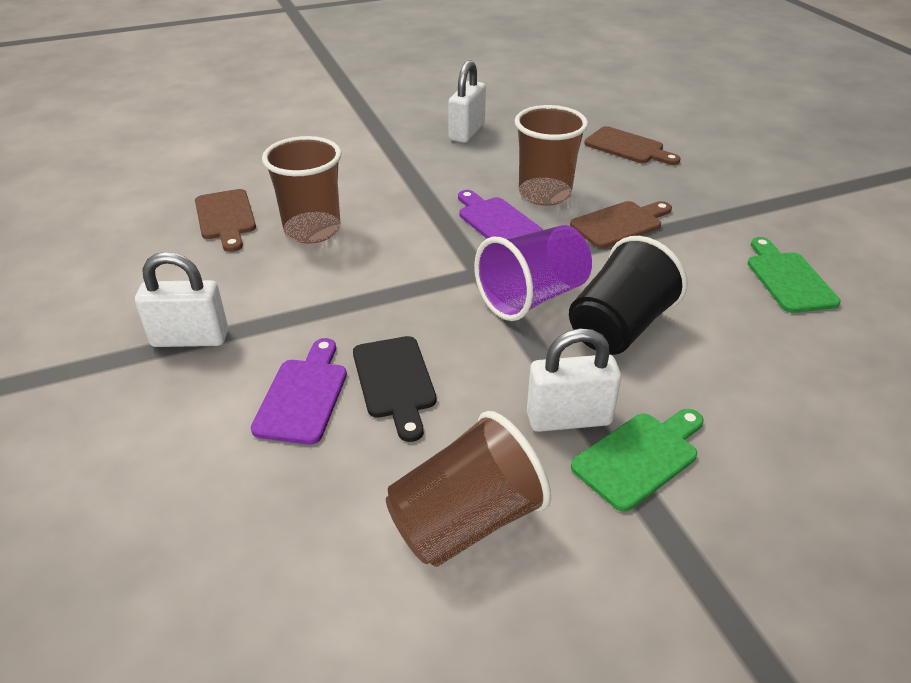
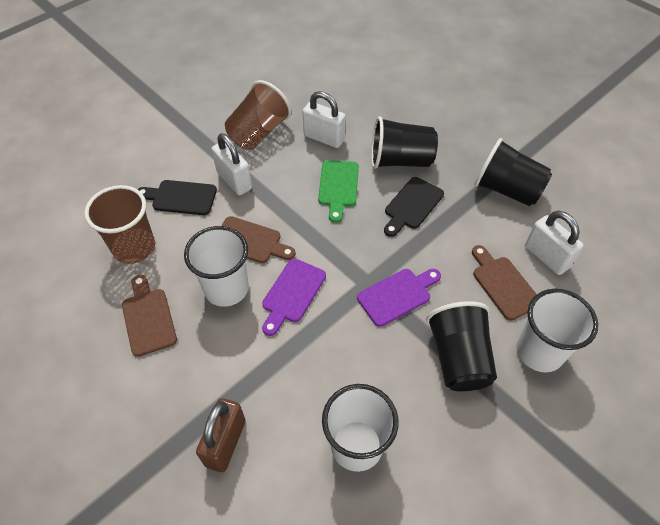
black cup: 1 -> 3
black cutting board: 1 -> 2
brown cup: 3 -> 2
brown padlock: 0 -> 1
green cutting board: 2 -> 1
purple cup: 1 -> 0
white cup: 0 -> 3

